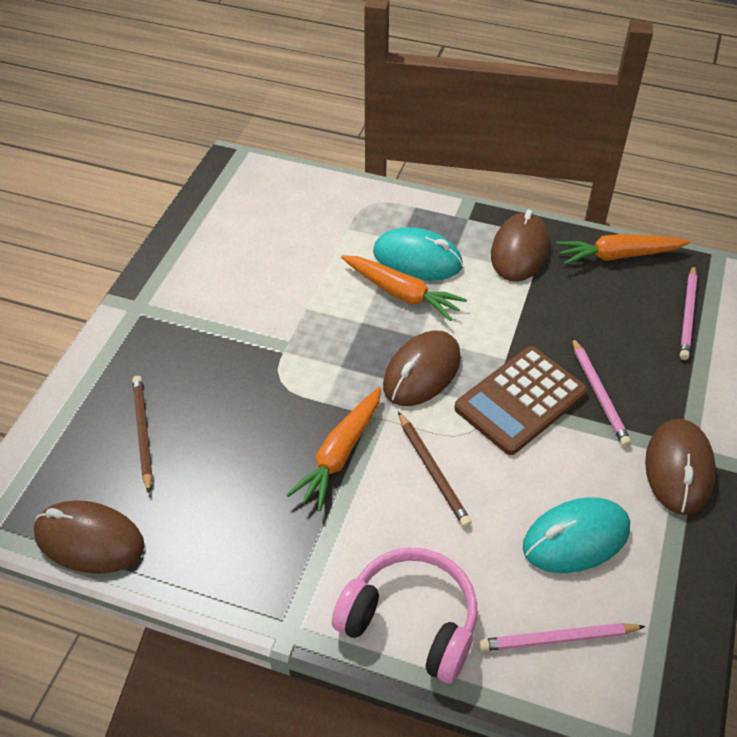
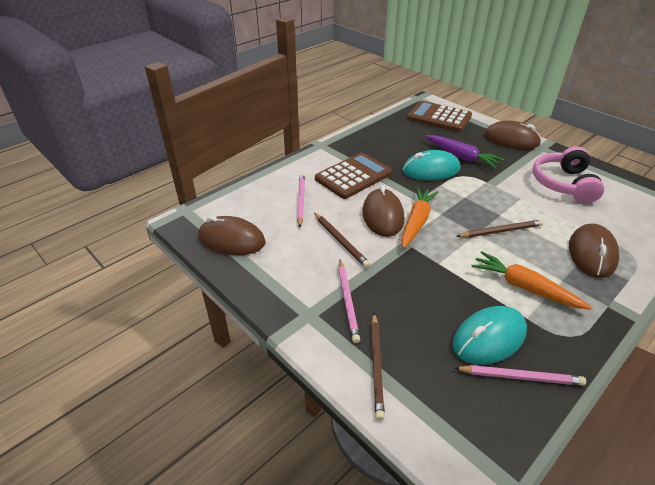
brown calculator: 1 -> 2
brown pencil: 2 -> 3
orange carrot: 3 -> 2
purple carrot: 0 -> 1

